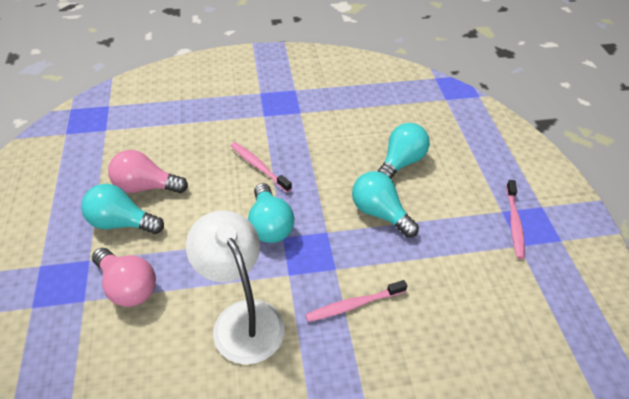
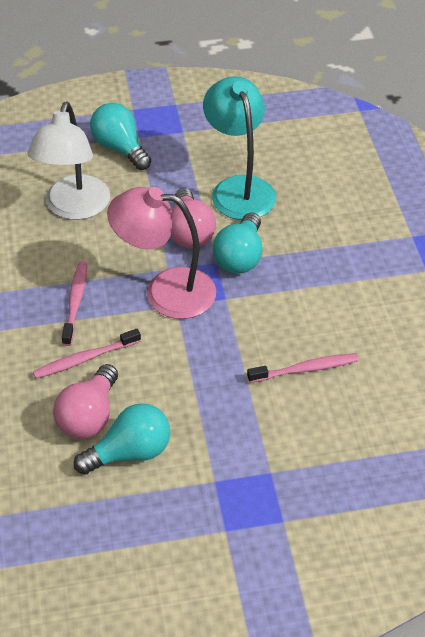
pink lamp: 0 -> 1
turquoise lamp: 0 -> 1
turquoise light bulb: 4 -> 3

